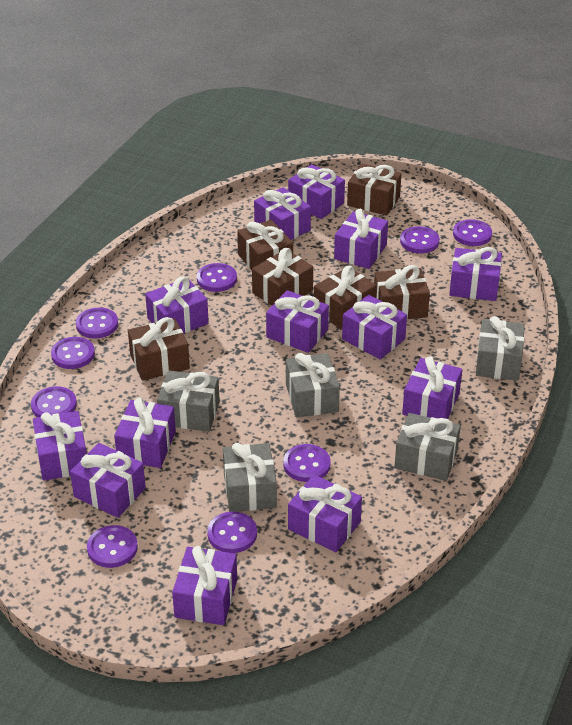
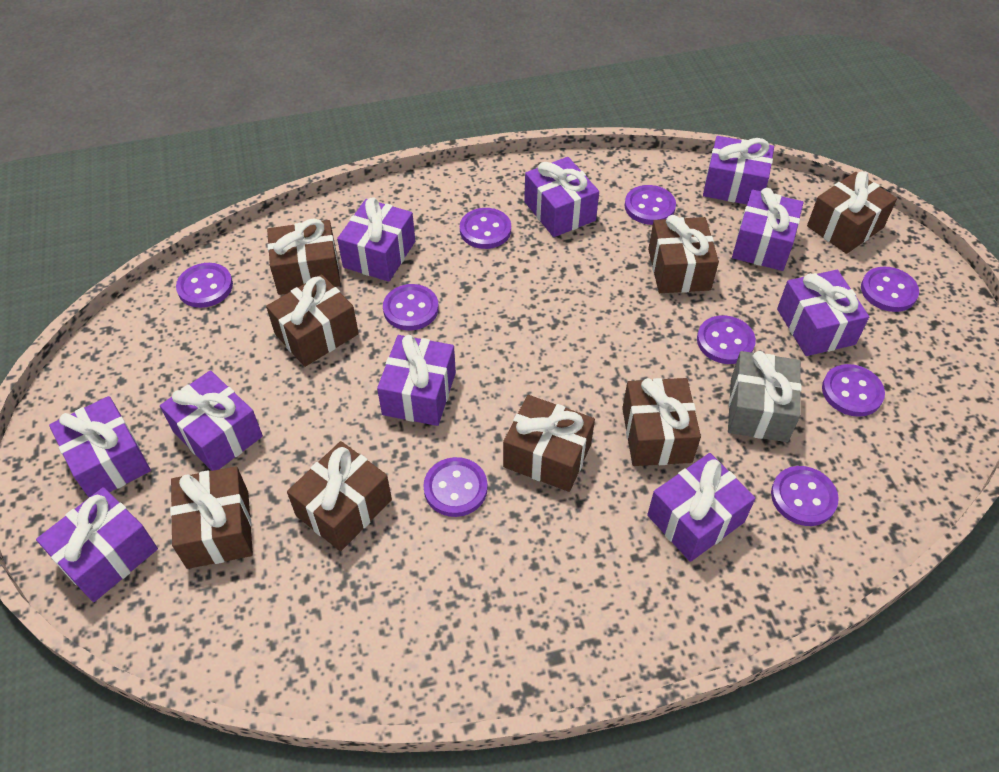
brown gift: 6 -> 8
grey gift: 5 -> 1
purple gift: 13 -> 10

